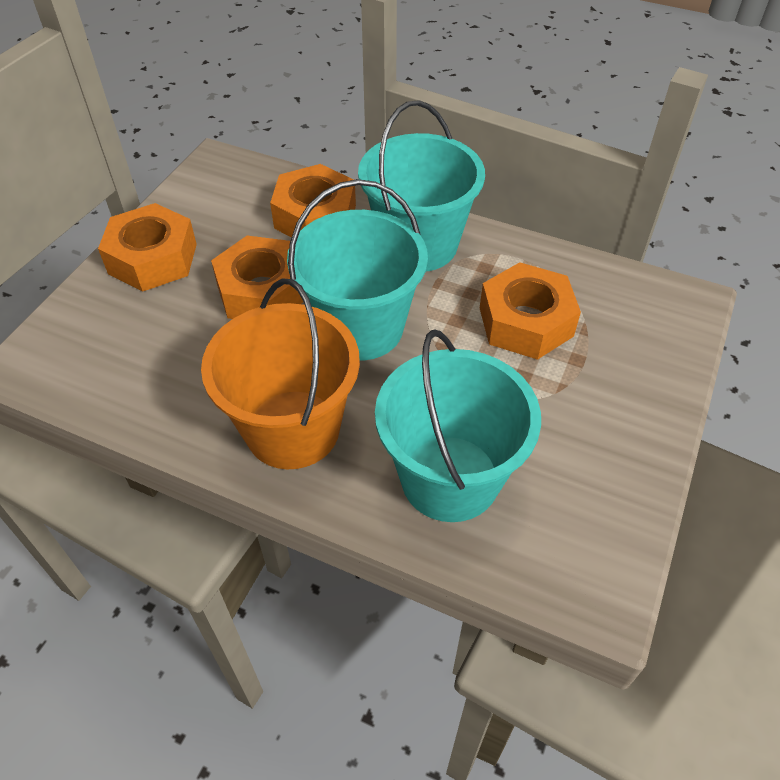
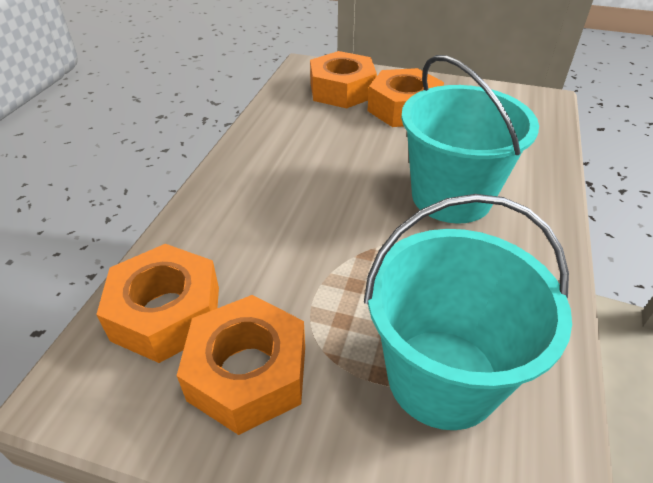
orange bucket: 1 -> 0
turquoise bucket: 3 -> 2

